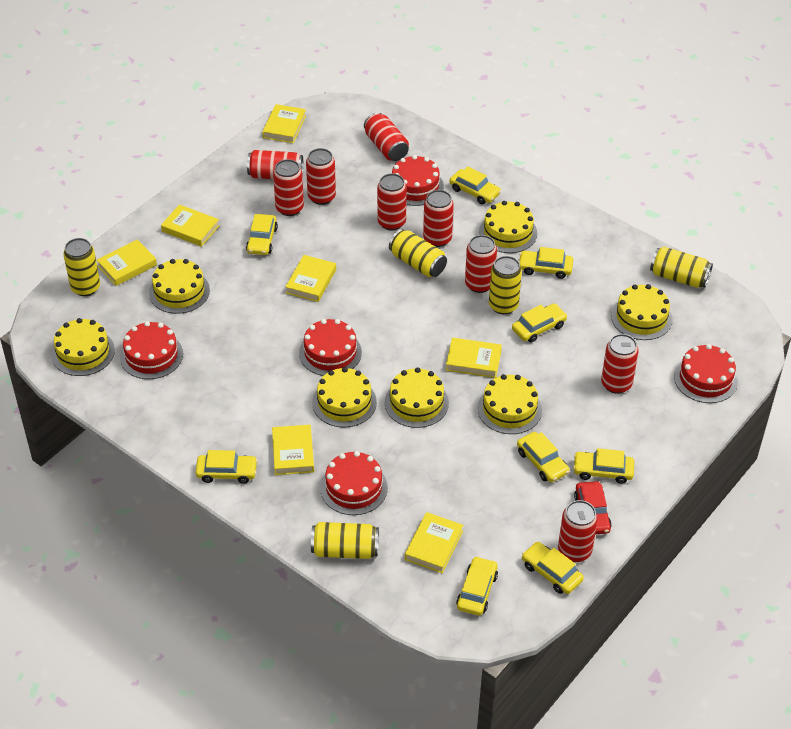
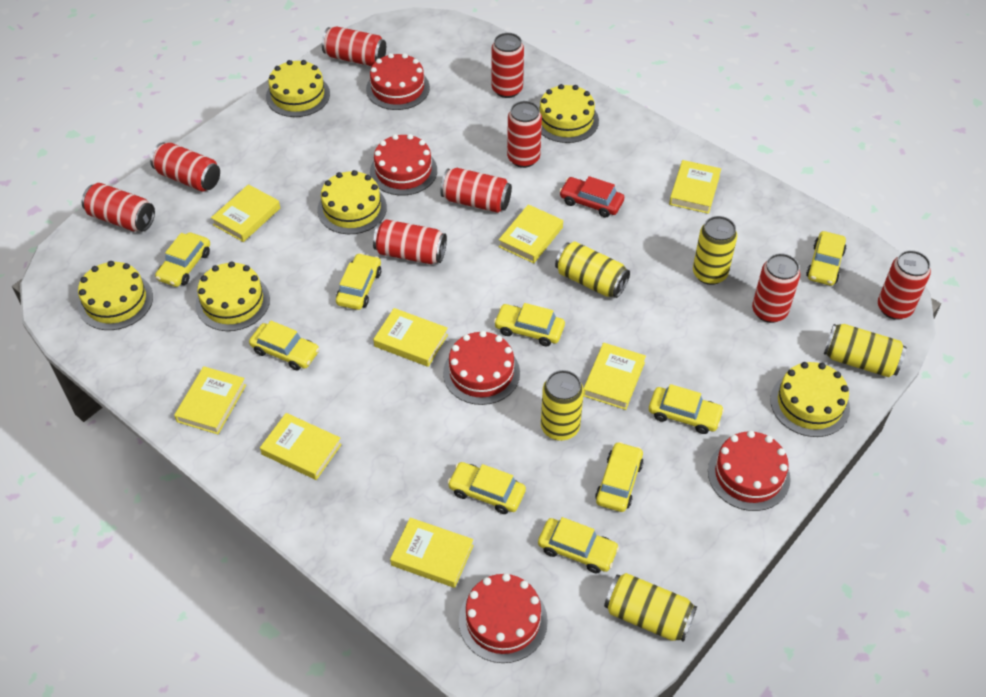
yellow book: 7 -> 8
yellow cake: 7 -> 6

